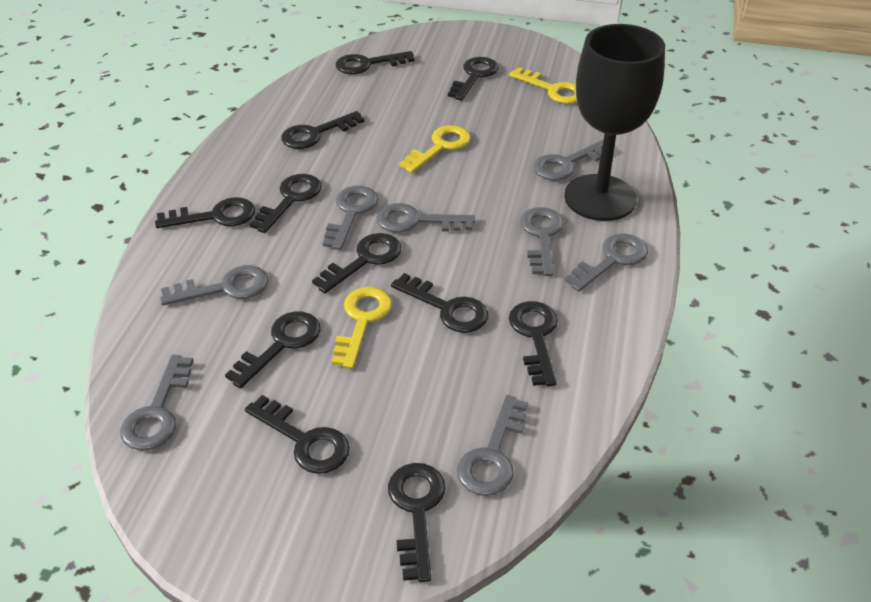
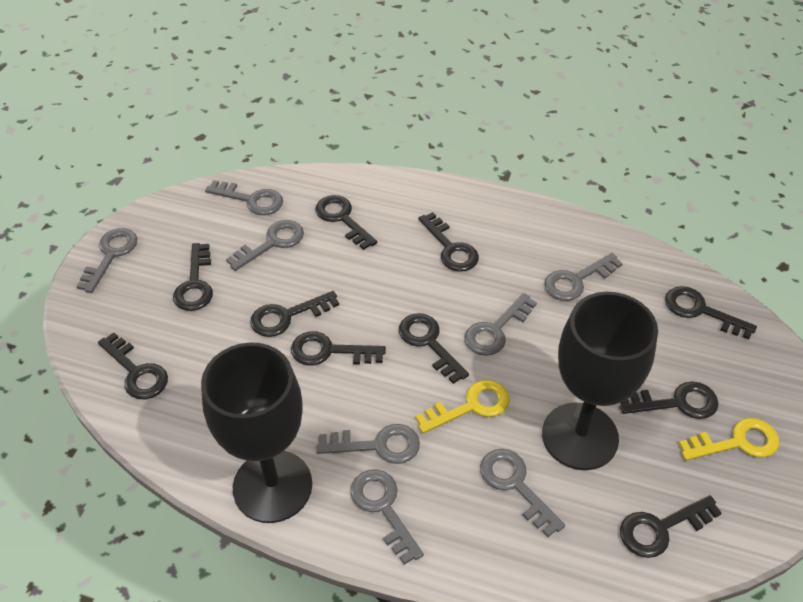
black goblet: 1 -> 2
black key: 11 -> 10
yellow key: 3 -> 2

